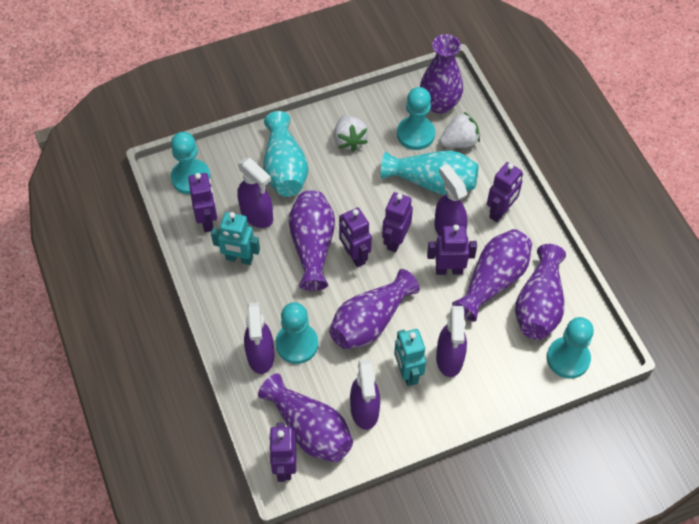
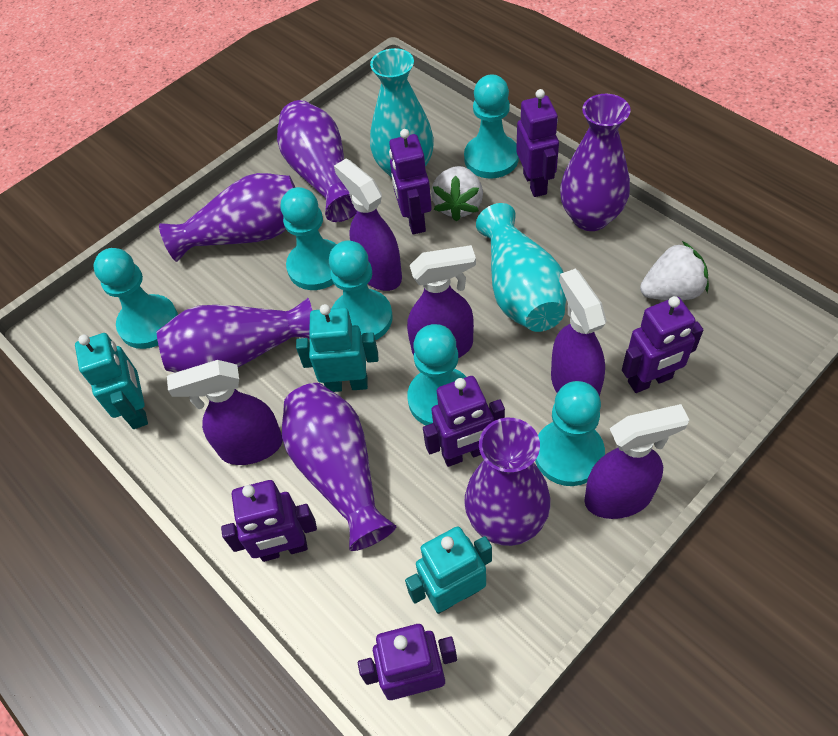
turquoise pawn: 4 -> 6
turquoise robot: 2 -> 3

